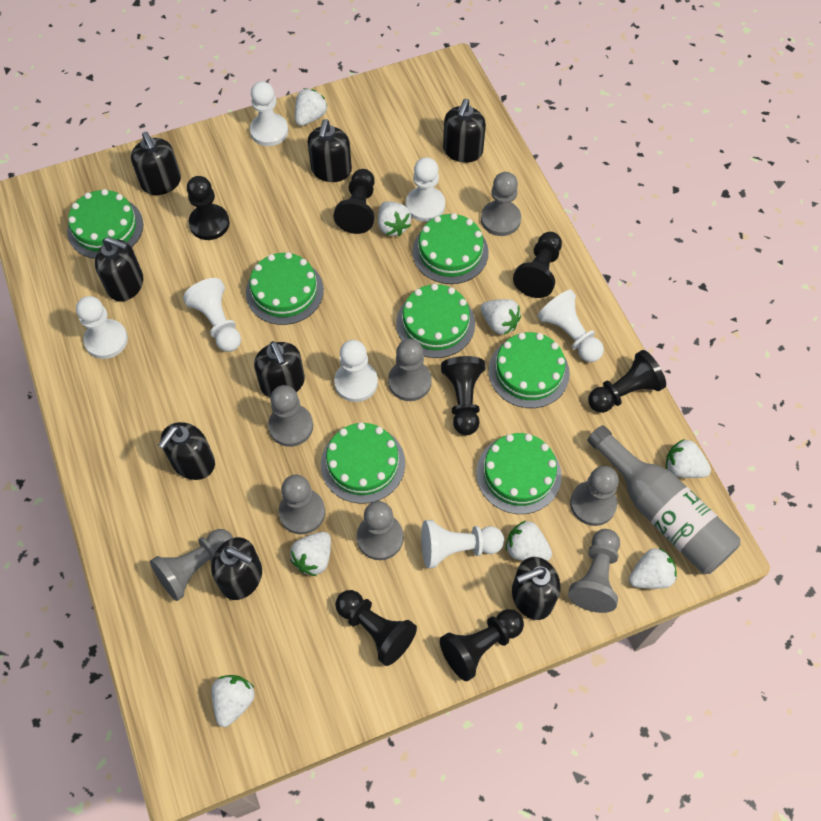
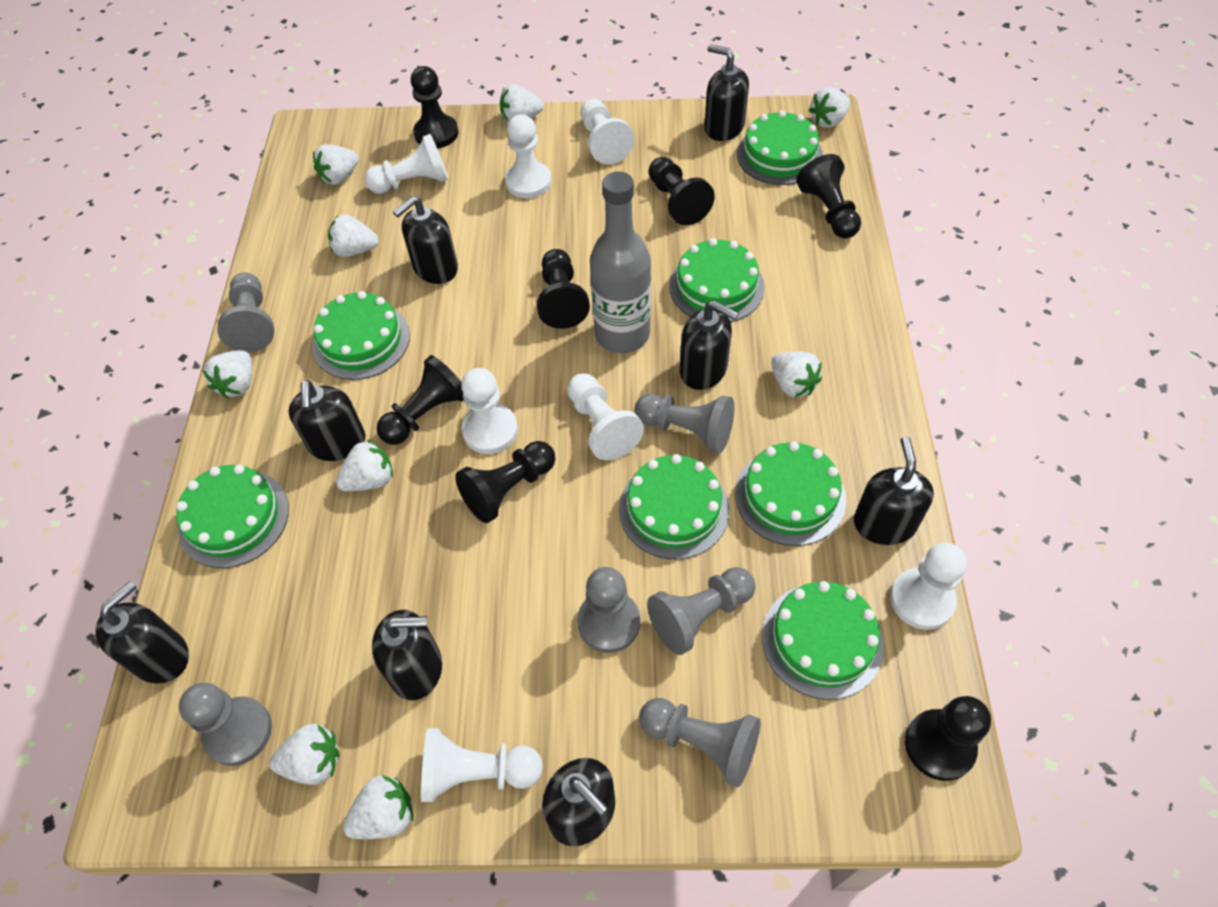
grey pawn: 8 -> 6
white strawberry: 8 -> 9

